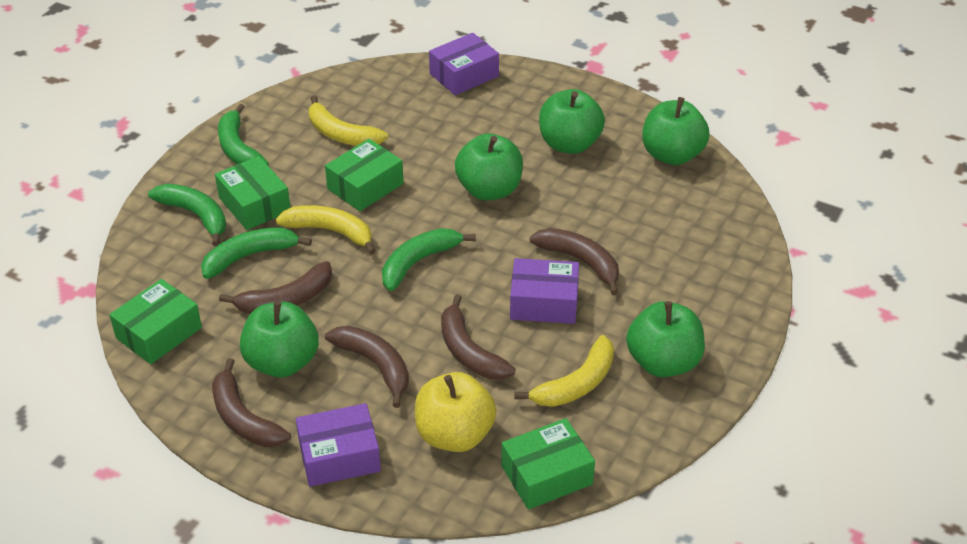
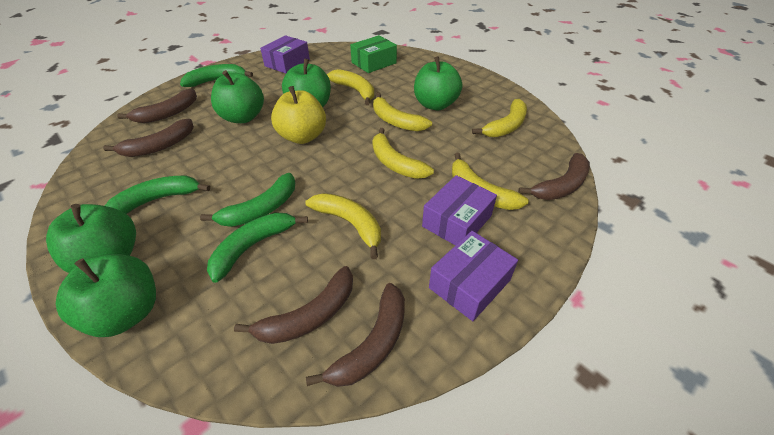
green box: 4 -> 1
yellow banana: 3 -> 6

